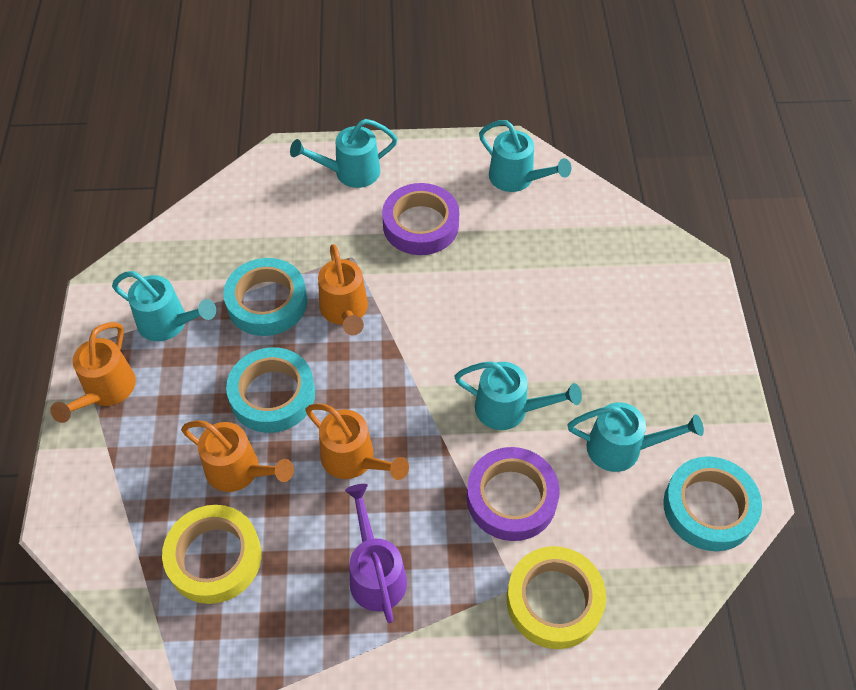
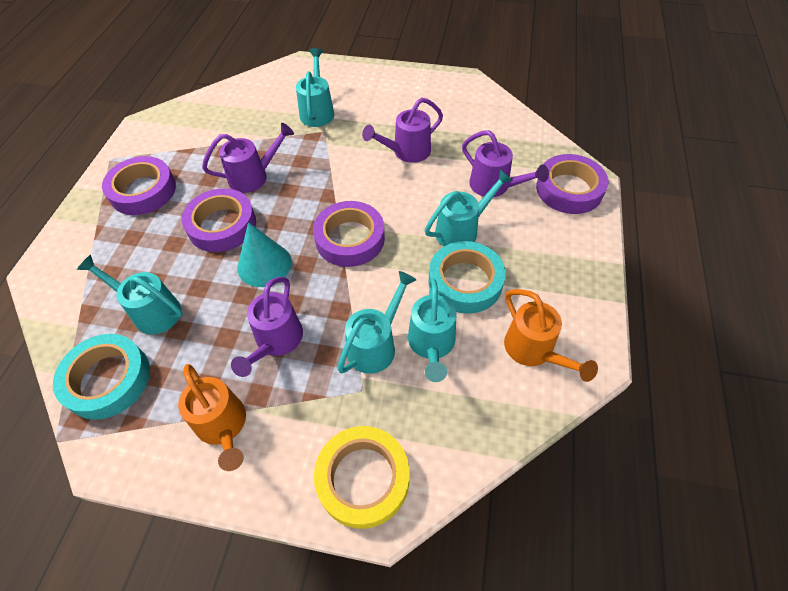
orange watering can: 4 -> 2
purple tape: 2 -> 4
purple watering can: 1 -> 4
turquoise cone: 0 -> 1
turquoise tape: 3 -> 2
yellow tape: 2 -> 1

